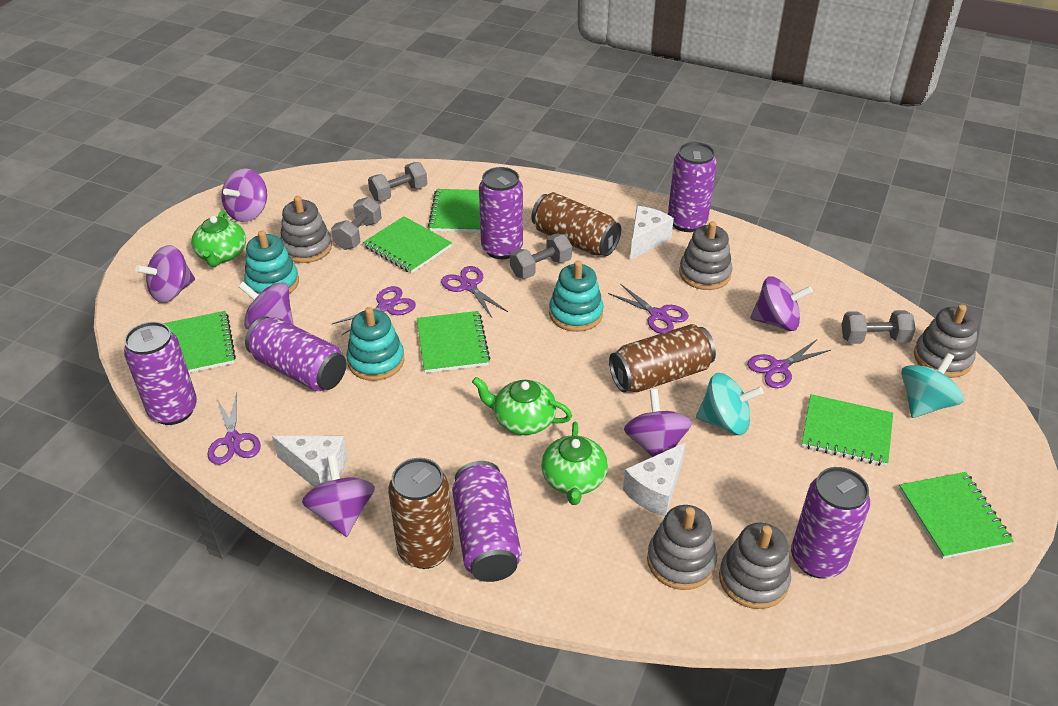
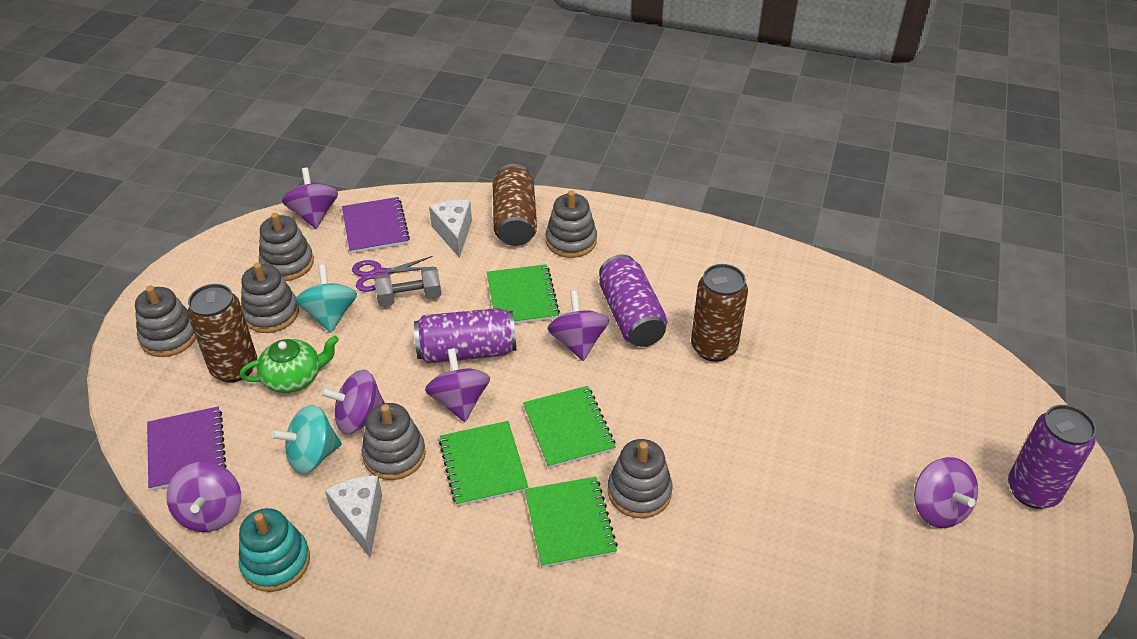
green notebook: 6 -> 4
green teapot: 3 -> 1
grey dumbbell: 4 -> 1
grey stacking toy: 5 -> 6
purple can: 6 -> 3
purple notebook: 0 -> 2
purple scissors: 5 -> 1
turquoise stacking toy: 3 -> 1
white cheese: 3 -> 2

